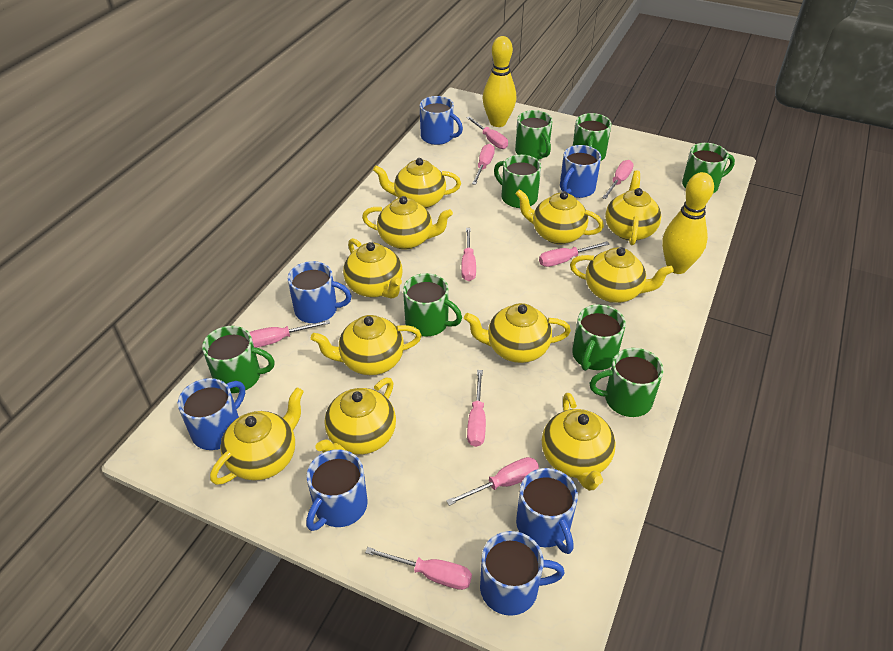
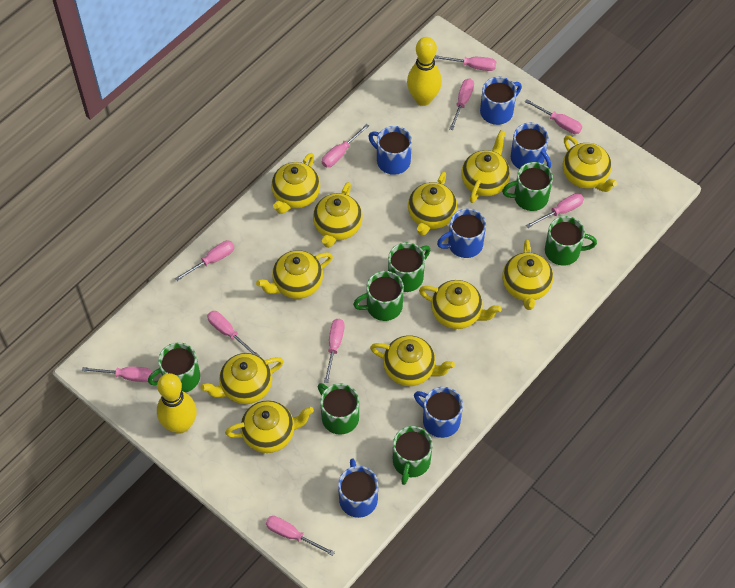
blue mug: 7 -> 6
green mug: 8 -> 7
pink screwdriver: 9 -> 10

